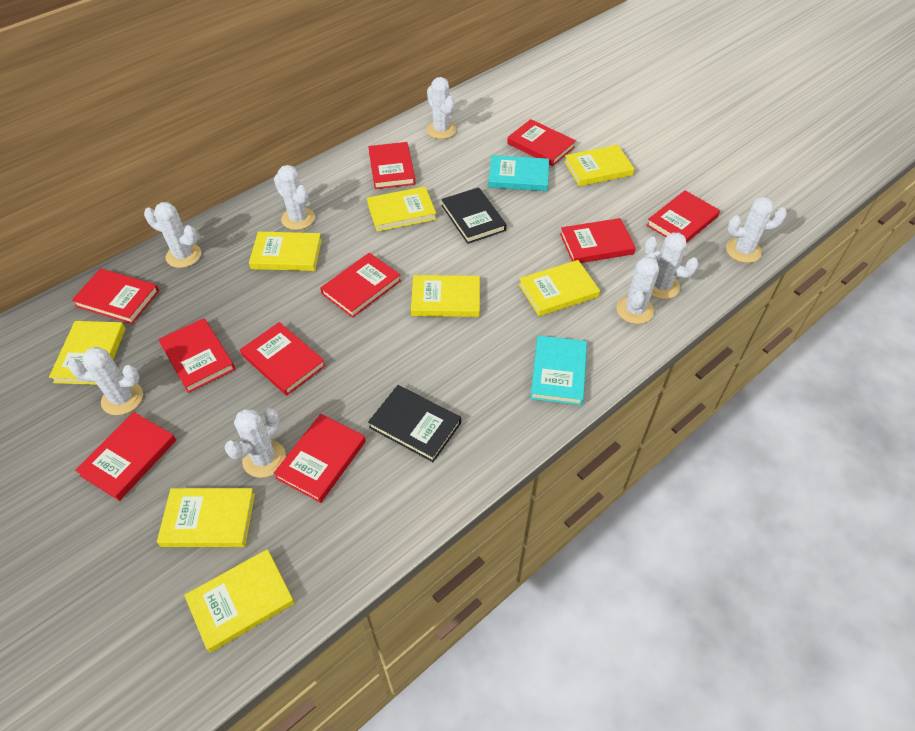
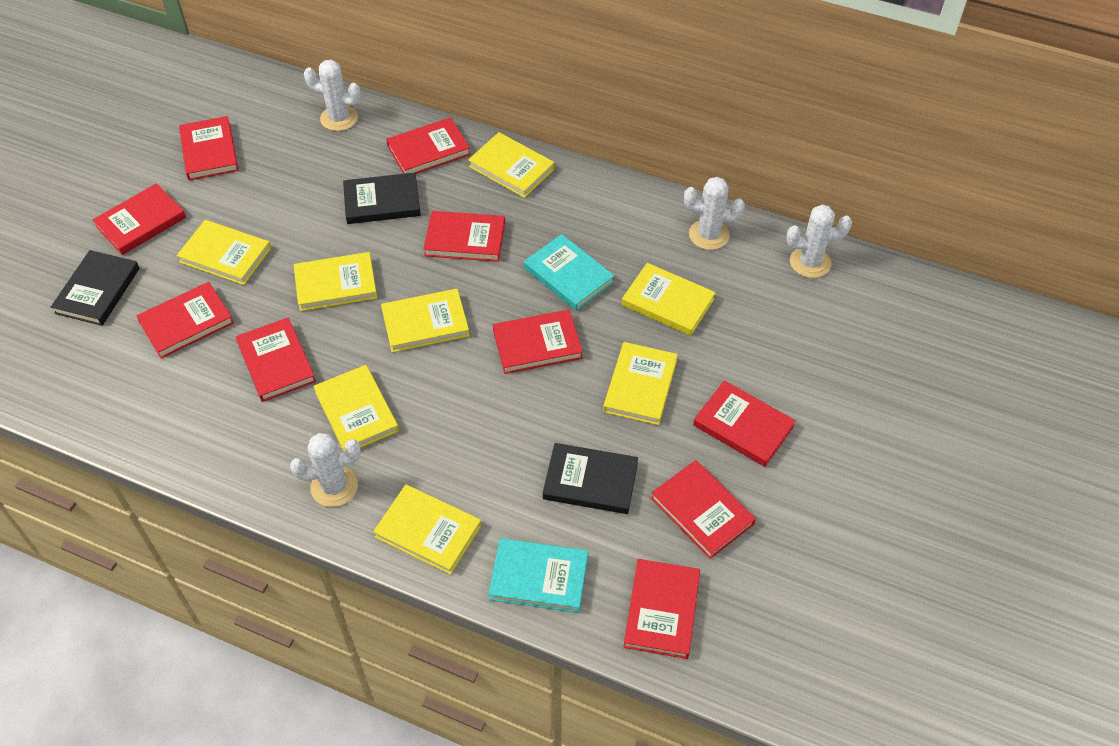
black book: 2 -> 3
white cactus: 8 -> 4

